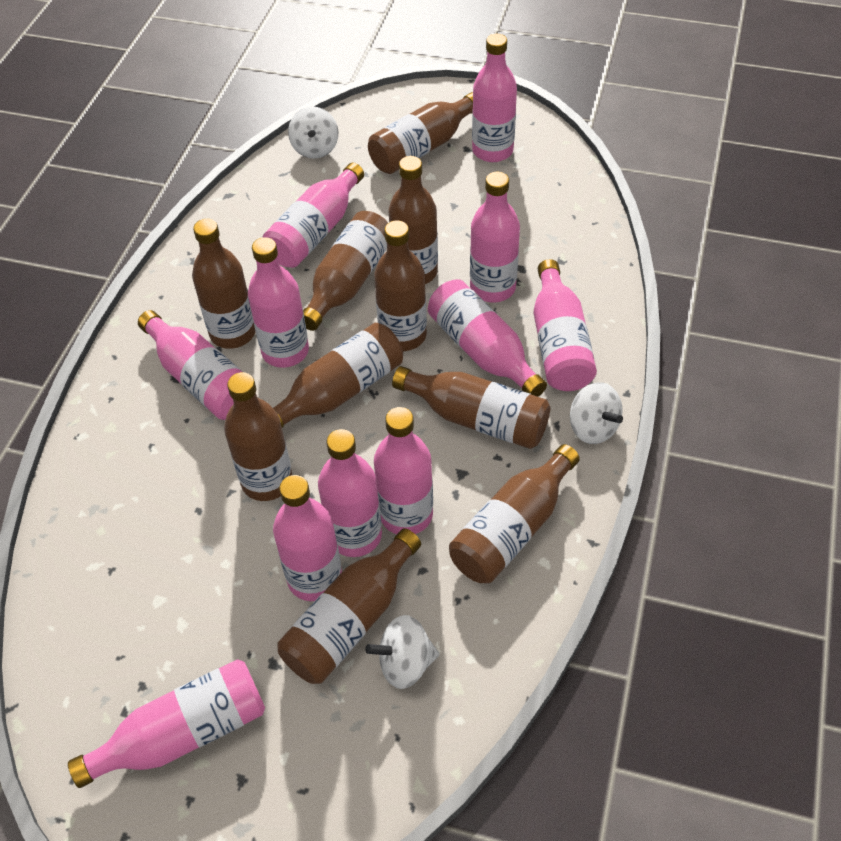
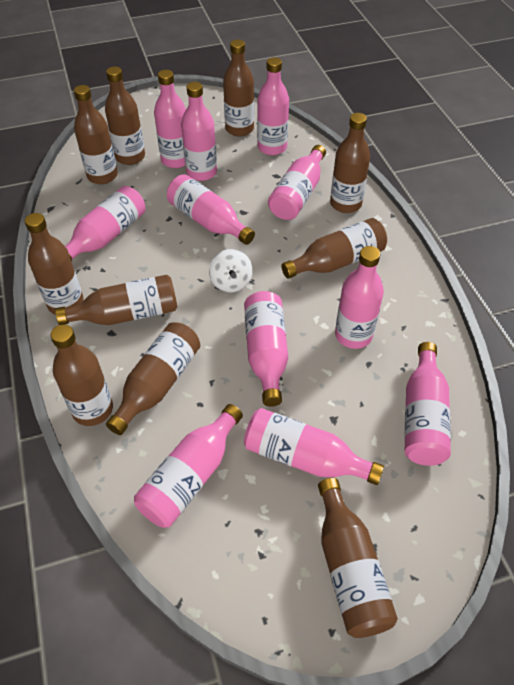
white spinning top: 3 -> 1

